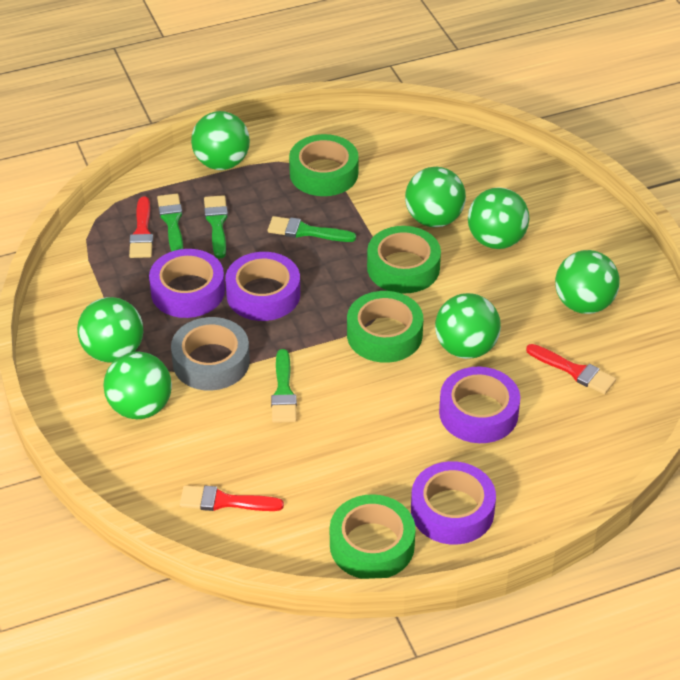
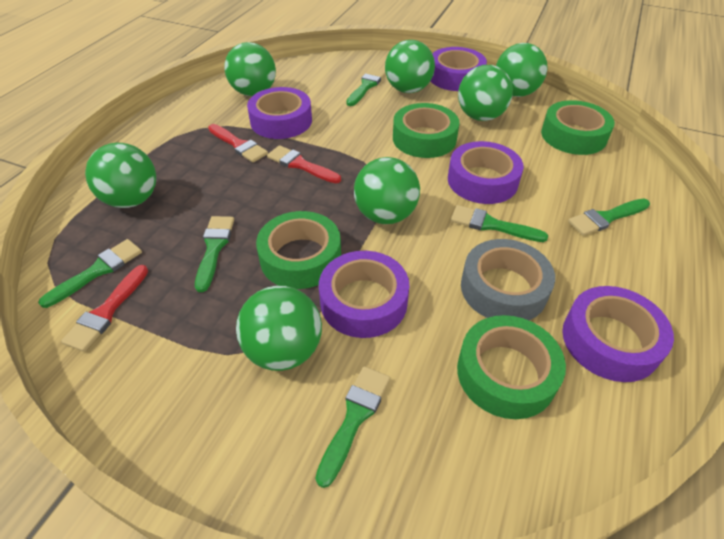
green brush: 4 -> 6
purple tape: 4 -> 5

